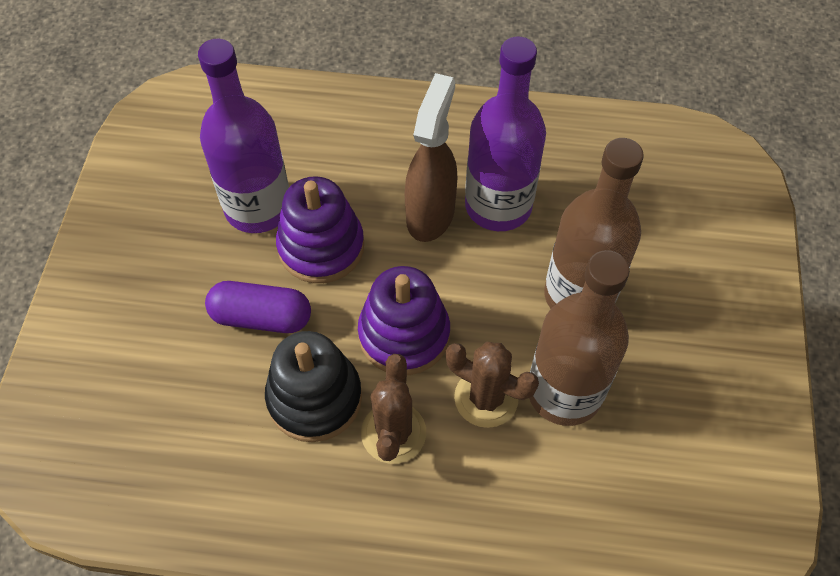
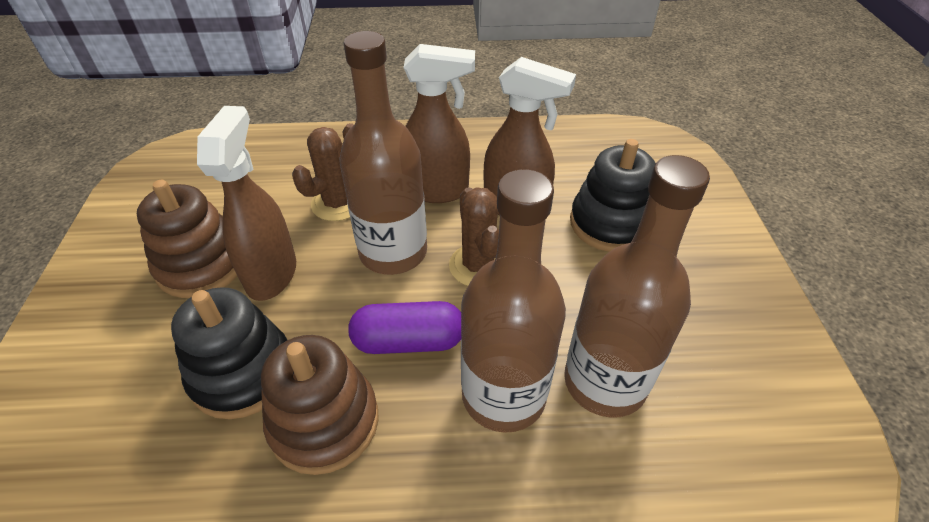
black stacking toy: 1 -> 2
brown bottle: 2 -> 3
brown spray bottle: 1 -> 3
brown stacking toy: 0 -> 2
purple bottle: 2 -> 0
purple stacking toy: 2 -> 0

